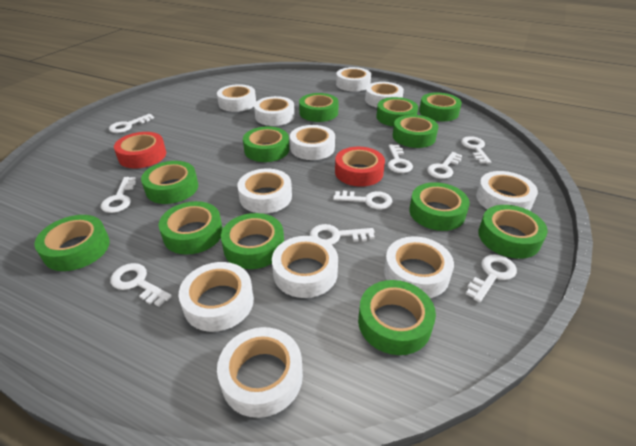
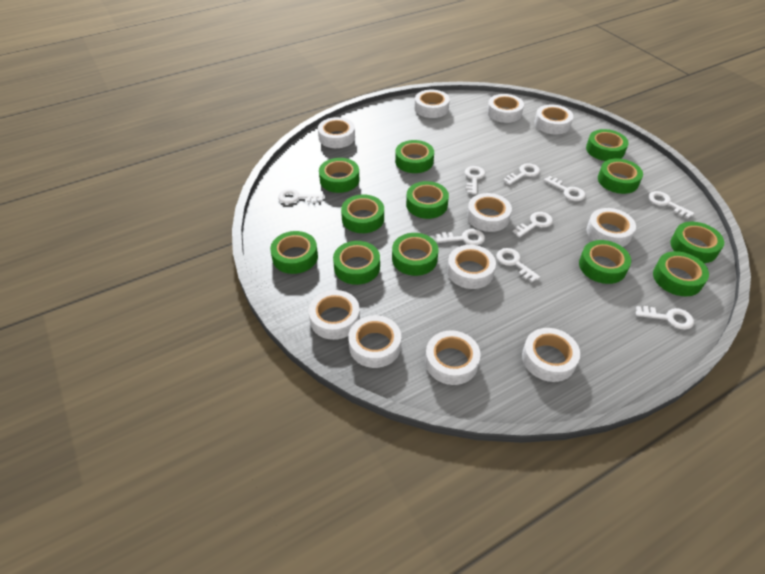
red tape: 2 -> 0

